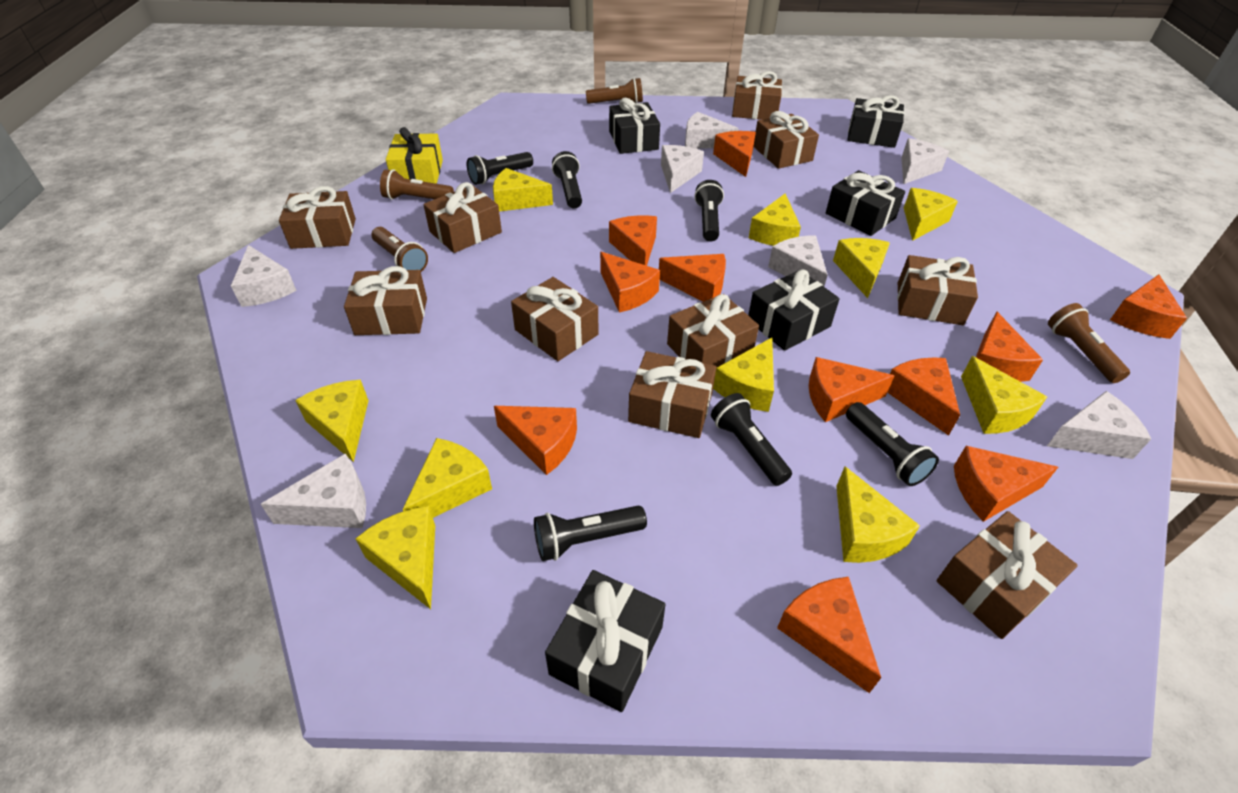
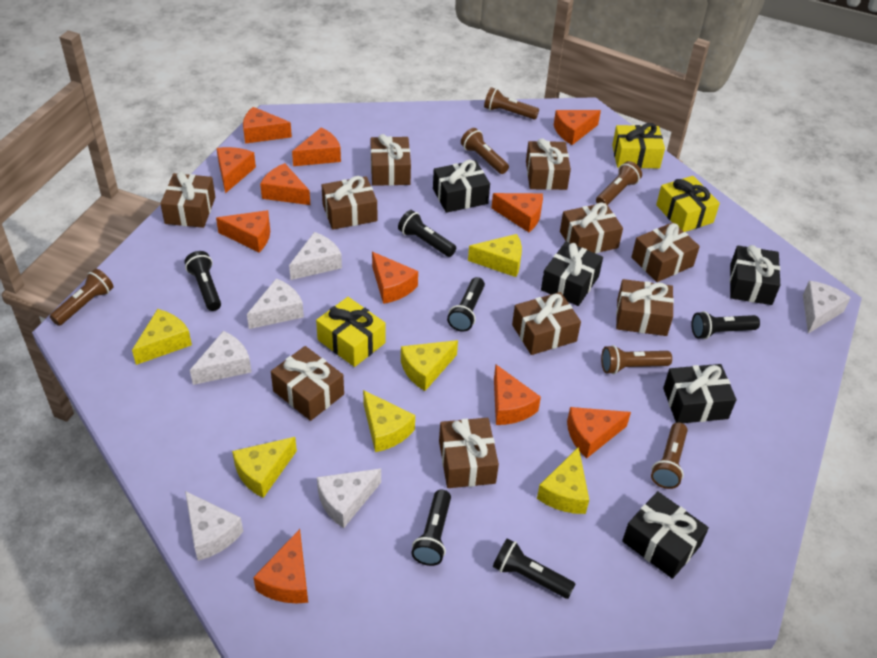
brown flashlight: 4 -> 6
white cheese: 7 -> 6
yellow cheese: 10 -> 6
yellow gift: 1 -> 3

